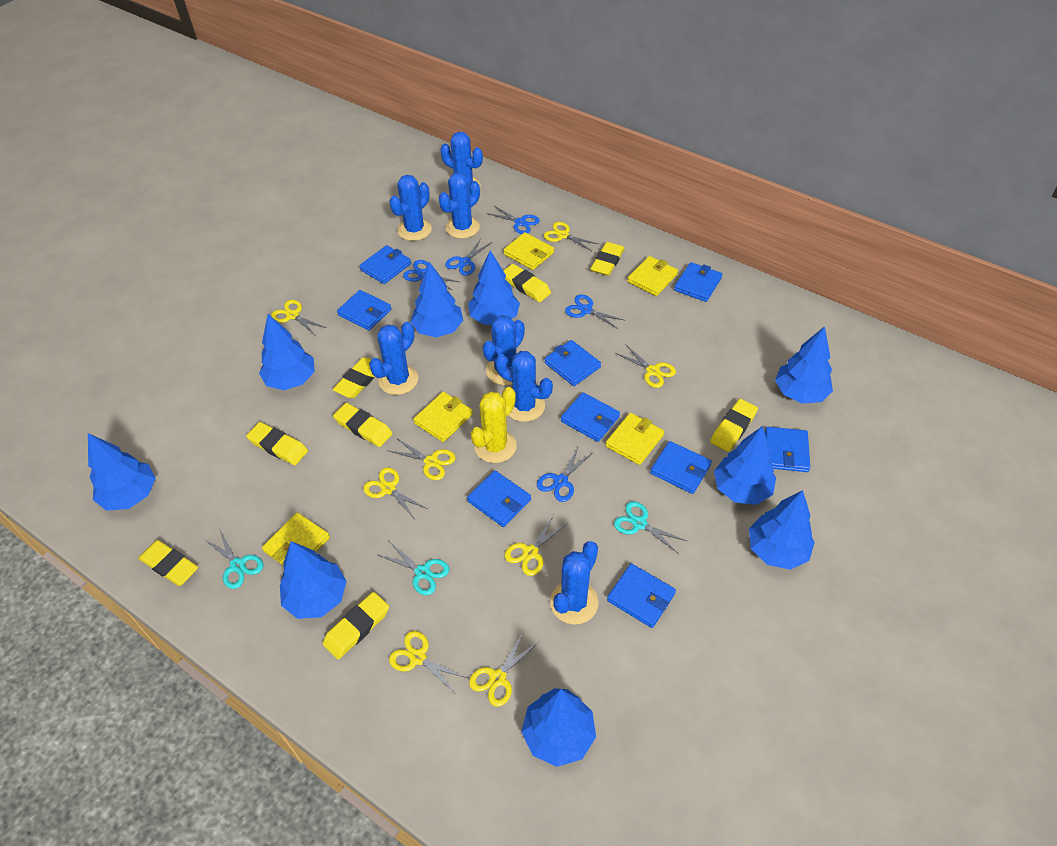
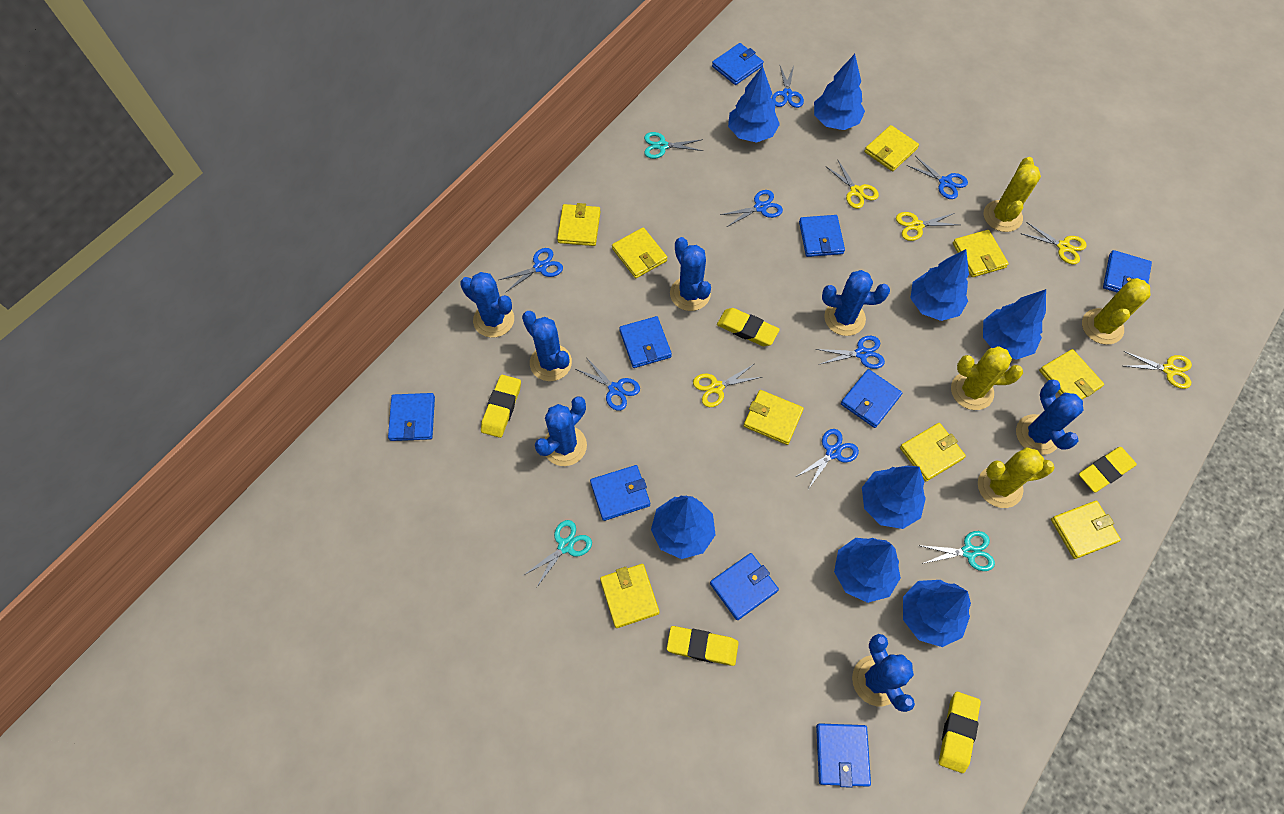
blue scissors: 5 -> 7
blue tree: 9 -> 8
yellow cactus: 1 -> 4
yellow eraser: 8 -> 5
yellow scissors: 8 -> 5
yellow wallet: 5 -> 9

